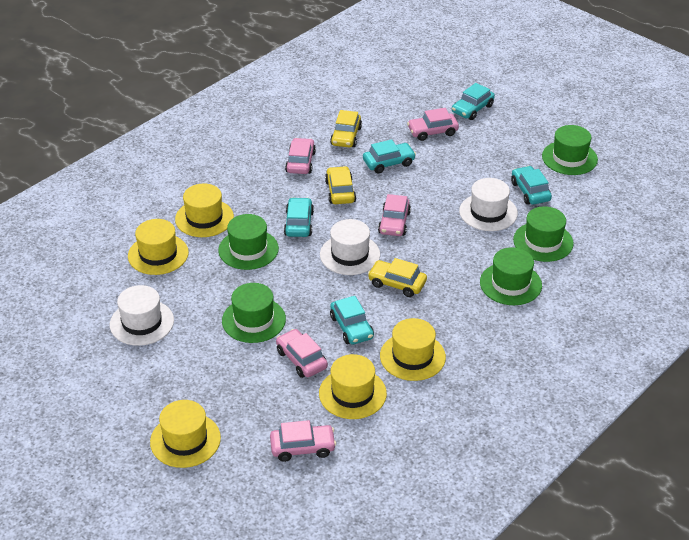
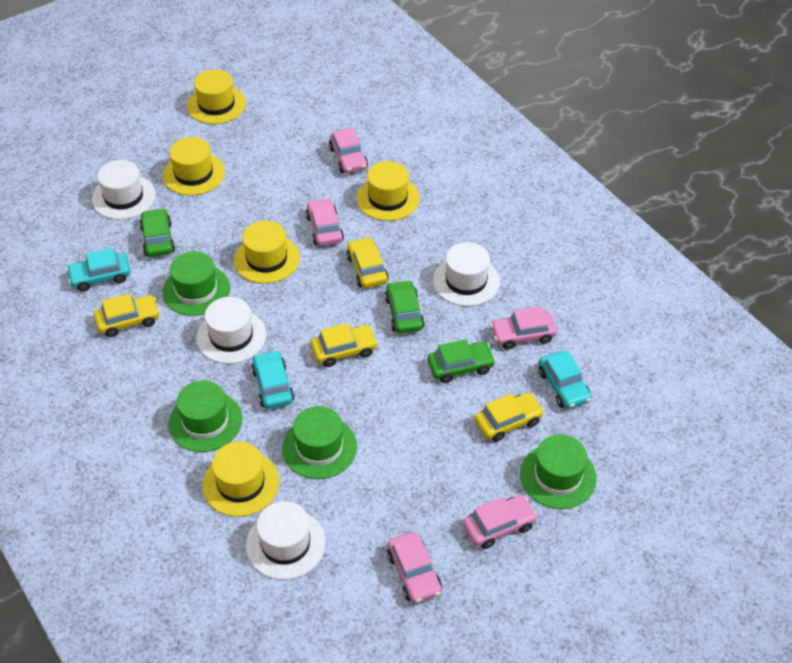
green car: 0 -> 3
green hat: 5 -> 4
turquoise car: 5 -> 3
white hat: 3 -> 4
yellow car: 3 -> 4

